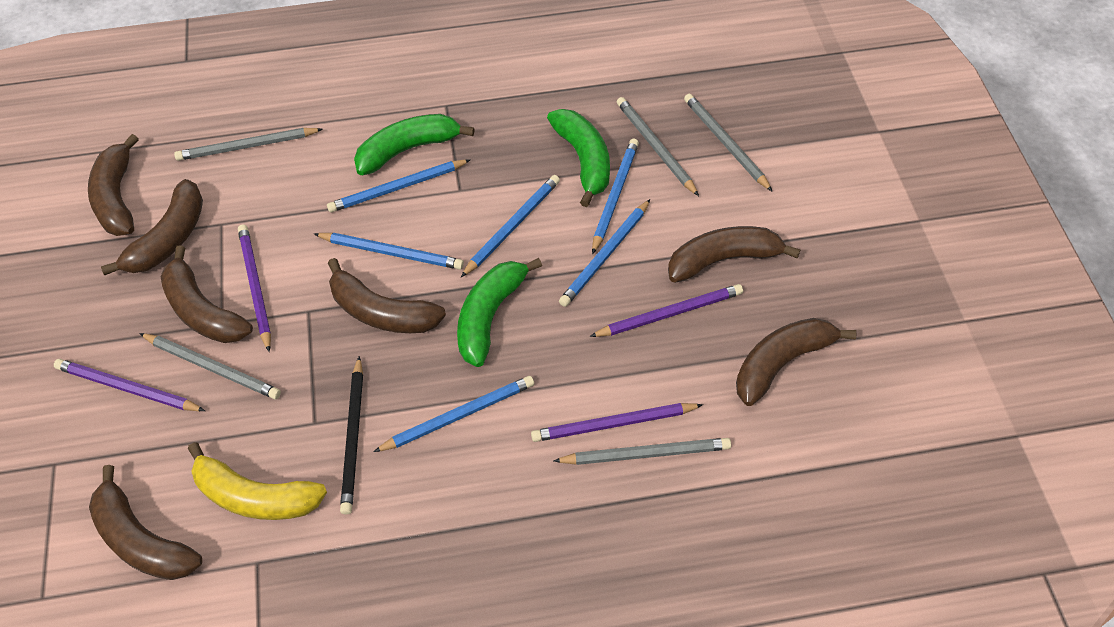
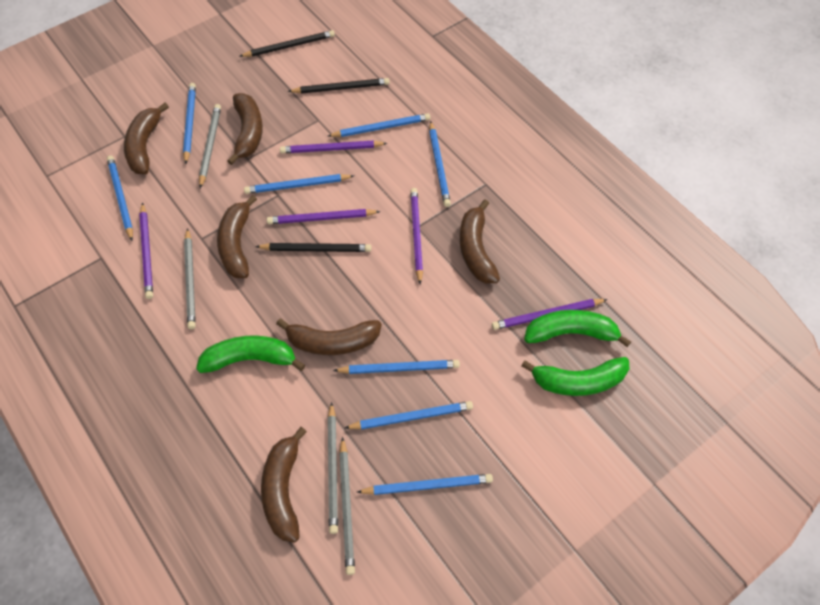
black pencil: 1 -> 3
blue pencil: 6 -> 8
brown banana: 7 -> 6
grey pencil: 5 -> 4
purple pencil: 4 -> 5
yellow banana: 1 -> 0

